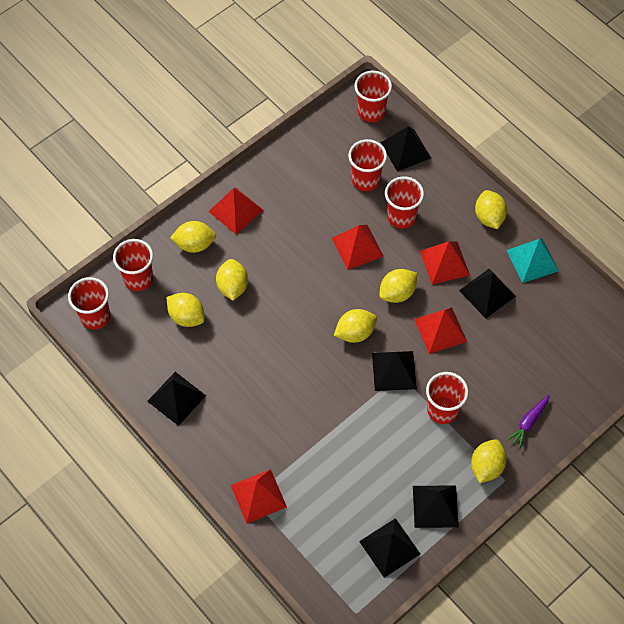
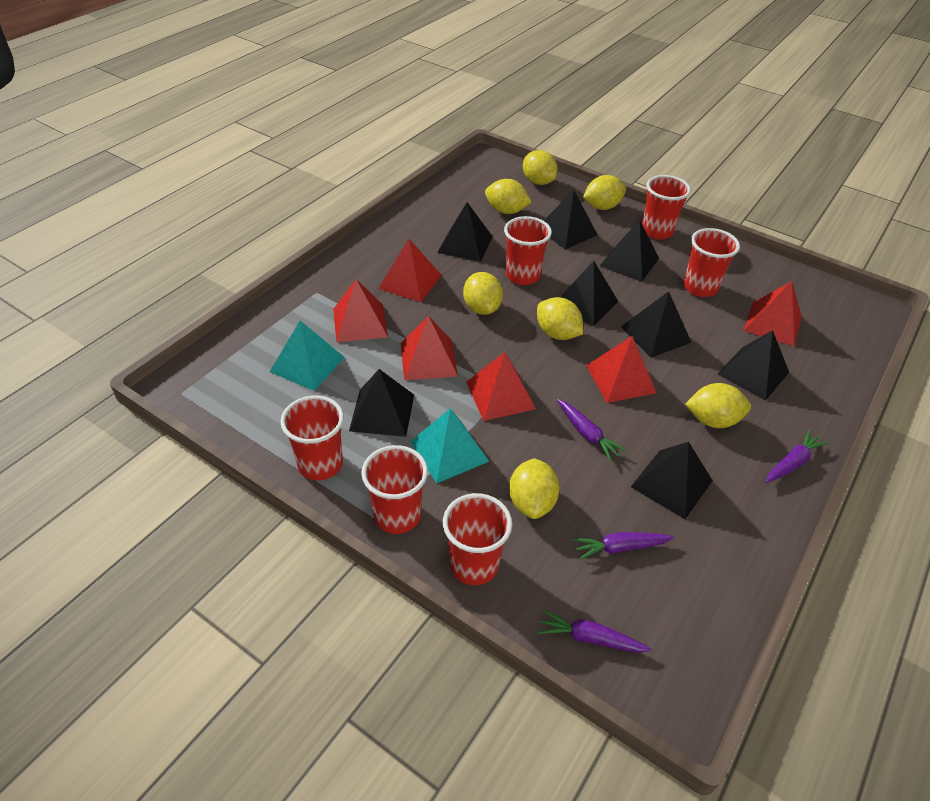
black pyramid: 6 -> 8
purple carrot: 1 -> 4
red pyramid: 5 -> 6
turquoise pyramid: 1 -> 2

